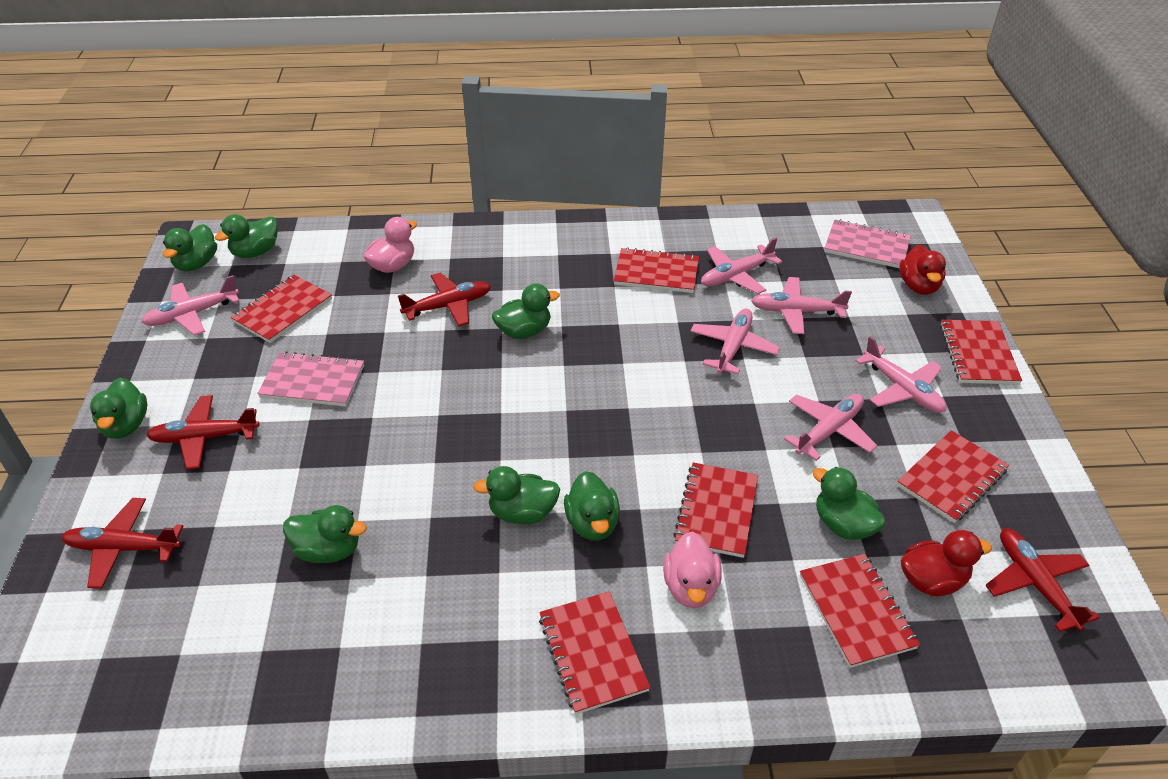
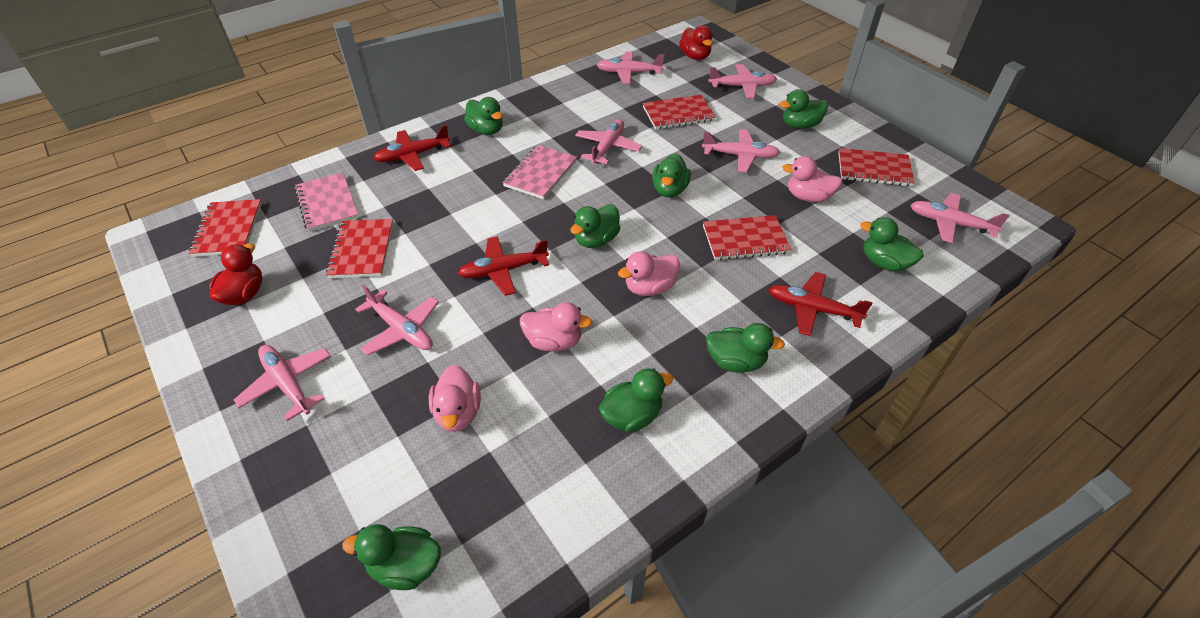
pink duck: 2 -> 4
pink plane: 6 -> 7
red notebook: 7 -> 5
red plane: 4 -> 3

